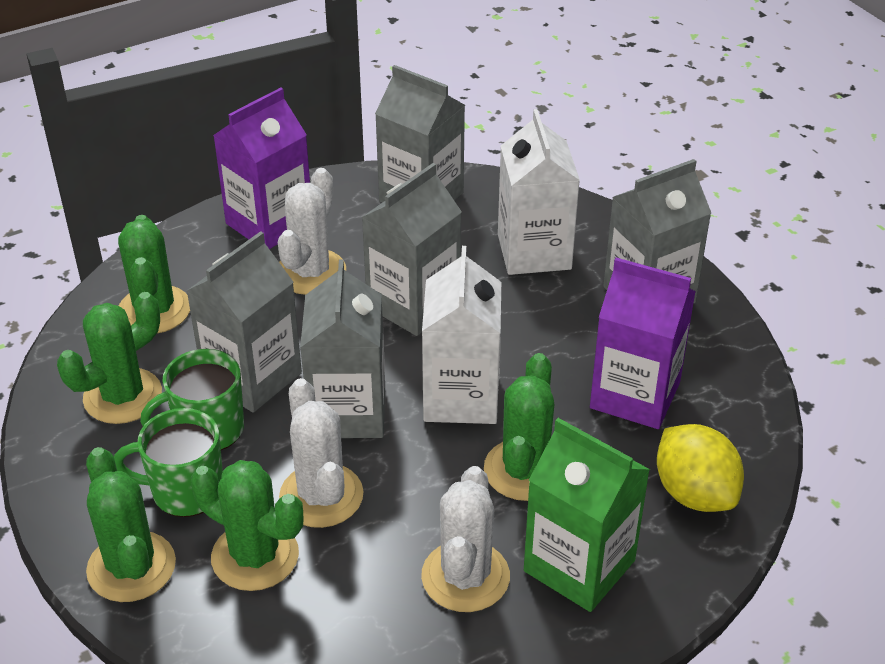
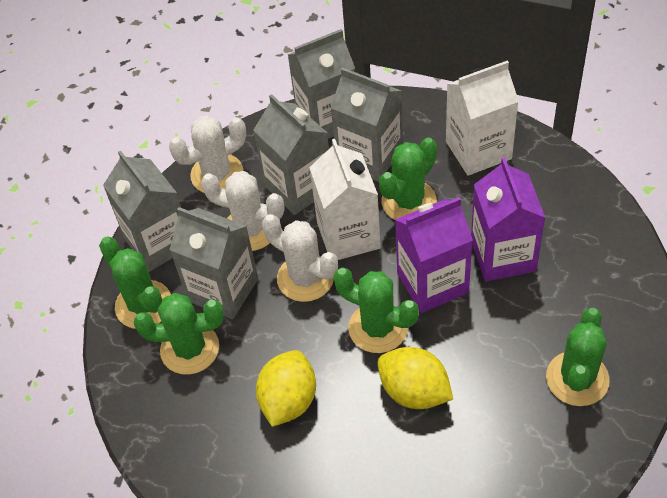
green carton: 1 -> 0
green mug: 2 -> 0
yellow lemon: 1 -> 2

